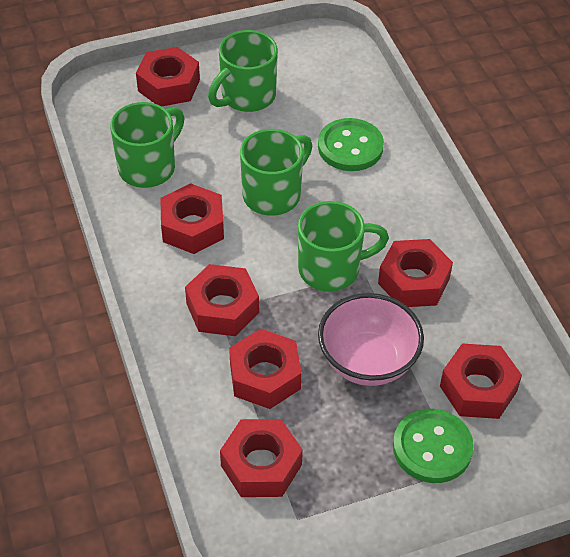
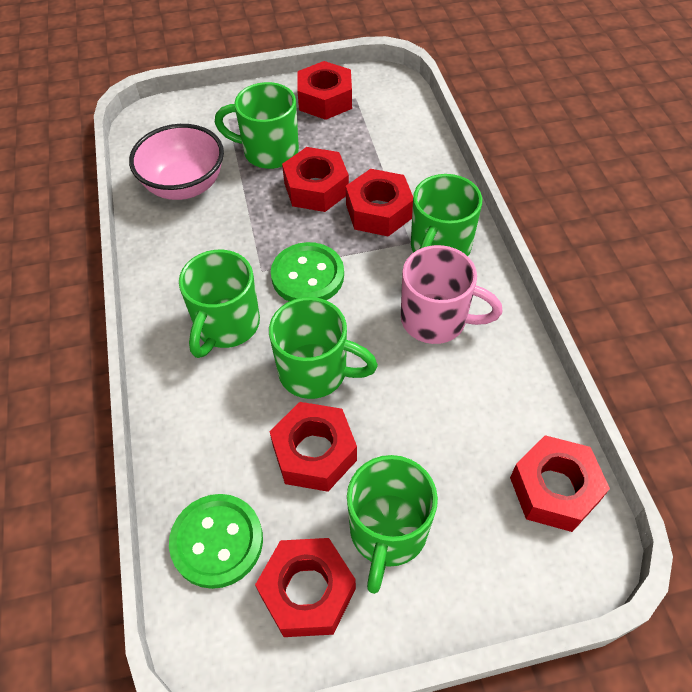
green mug: 4 -> 5
pink mug: 0 -> 1
red nut: 7 -> 6

